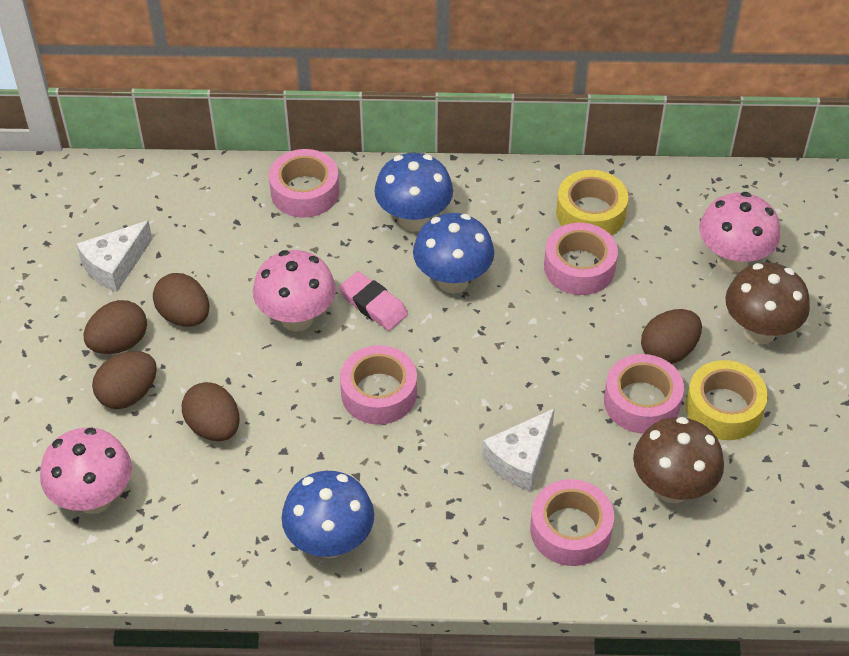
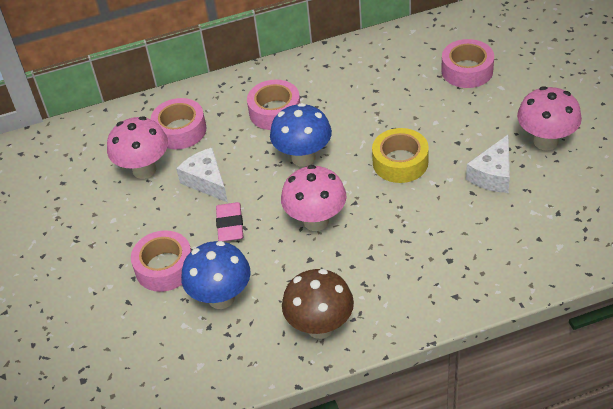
blue mushroom: 3 -> 2
brown egg: 5 -> 0
brown mushroom: 2 -> 1
pink tape: 5 -> 4
yellow tape: 2 -> 1

